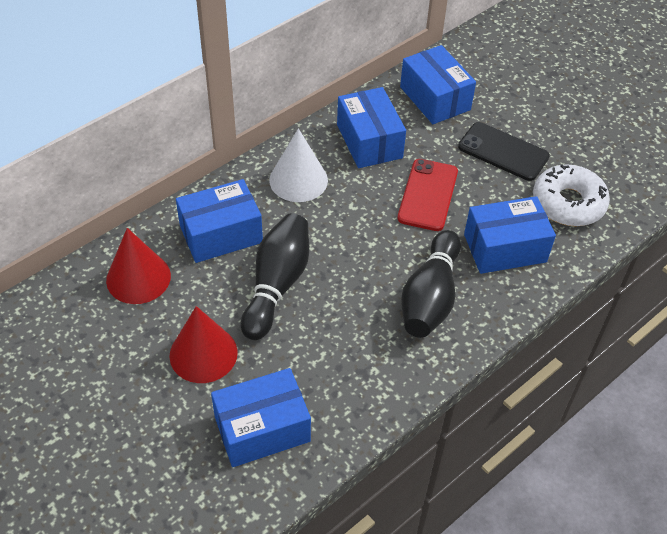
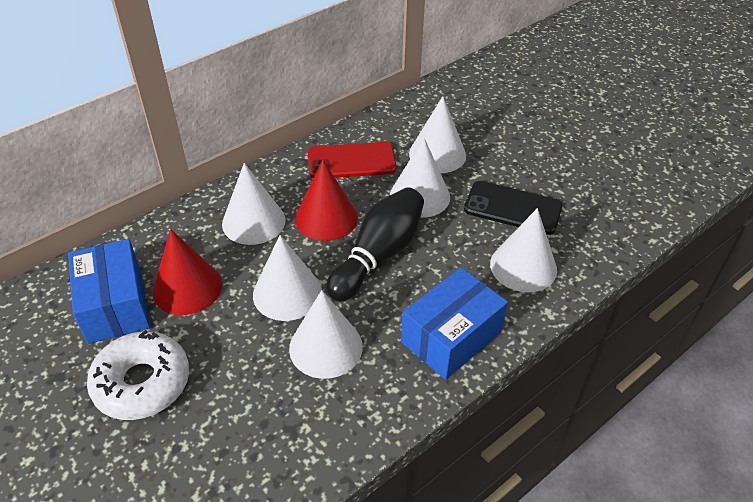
black bowling pin: 2 -> 1
blue box: 5 -> 2
white cone: 1 -> 6

